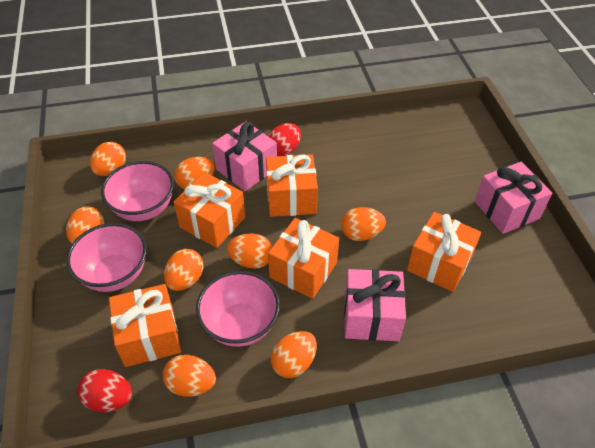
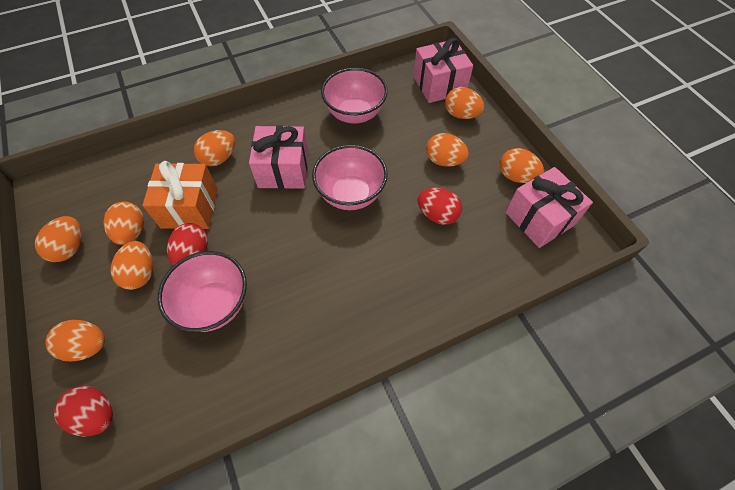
orange gift: 5 -> 1
red egg: 2 -> 3

